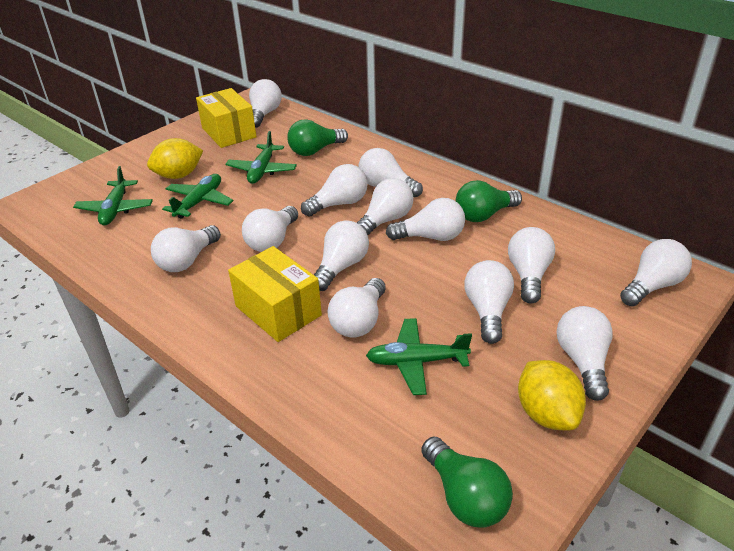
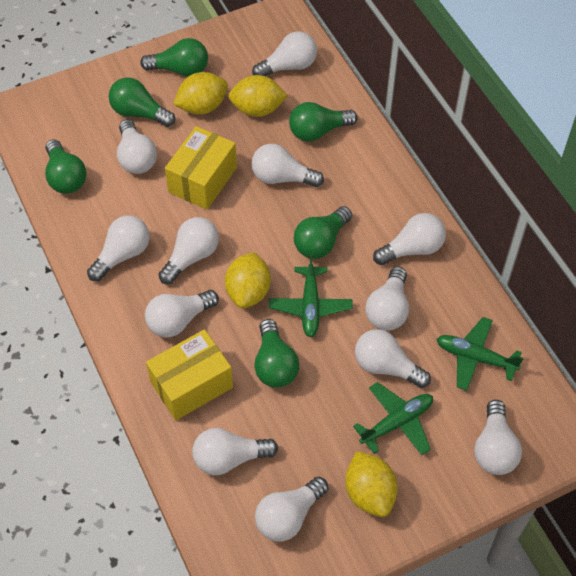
green light bulb: 3 -> 6
green plane: 4 -> 3
white light bulb: 13 -> 12
yellow lemon: 2 -> 4

